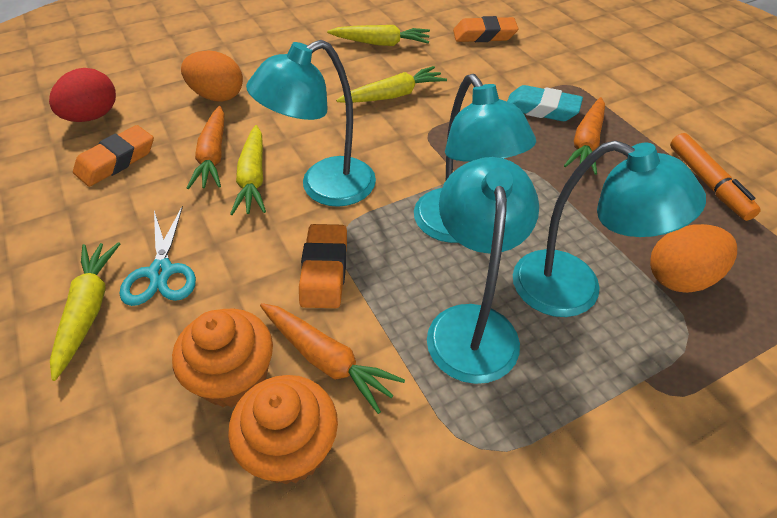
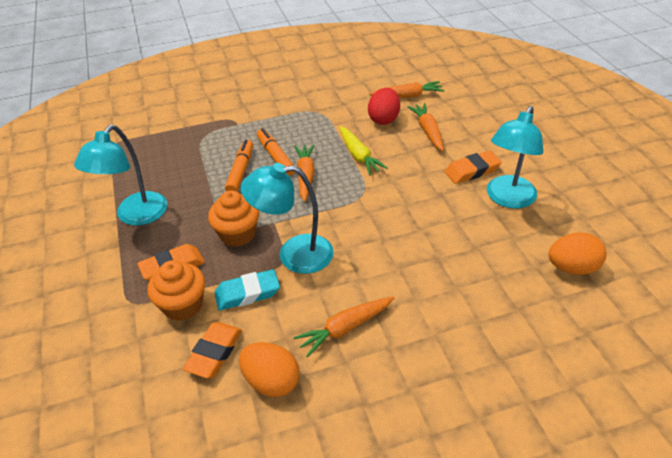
orange carrot: 3 -> 4
orange marker: 1 -> 2
turquoise lamp: 4 -> 3
turquoise scissors: 1 -> 0
yellow carrot: 4 -> 1

